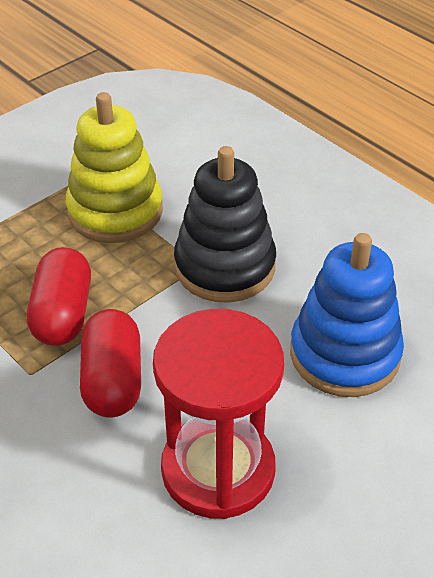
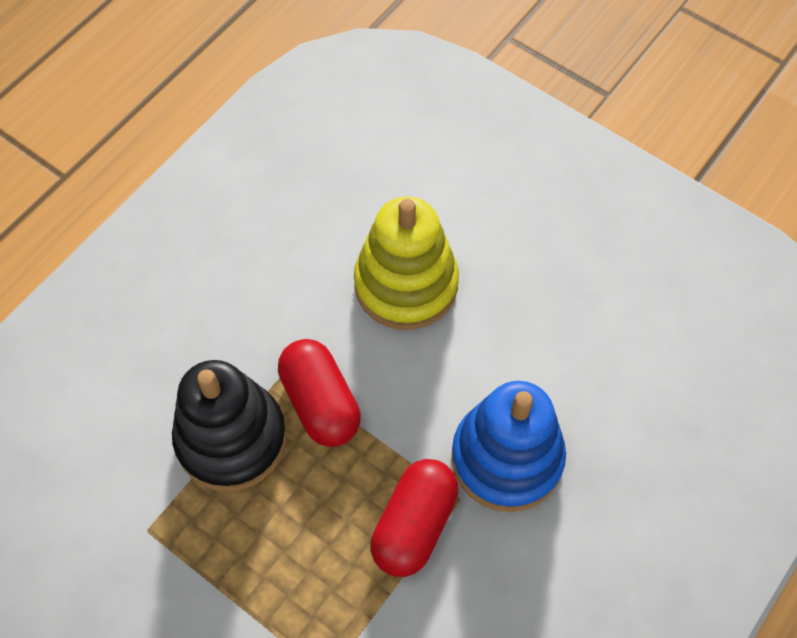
red hourglass: 1 -> 0

